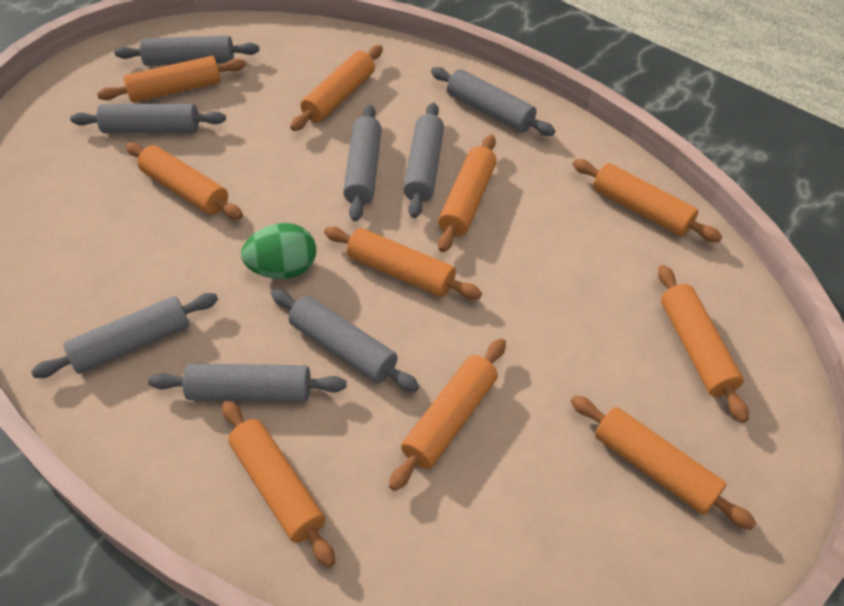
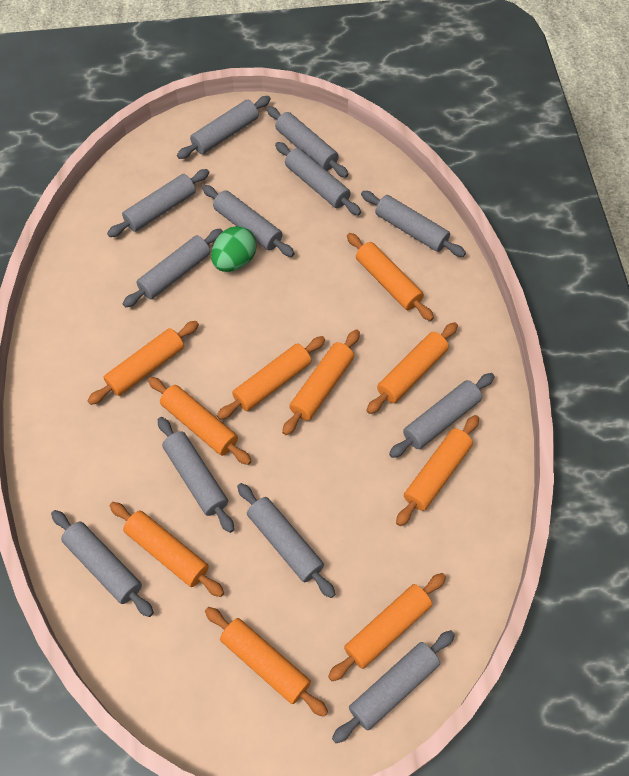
grey rolling pin: 8 -> 12

